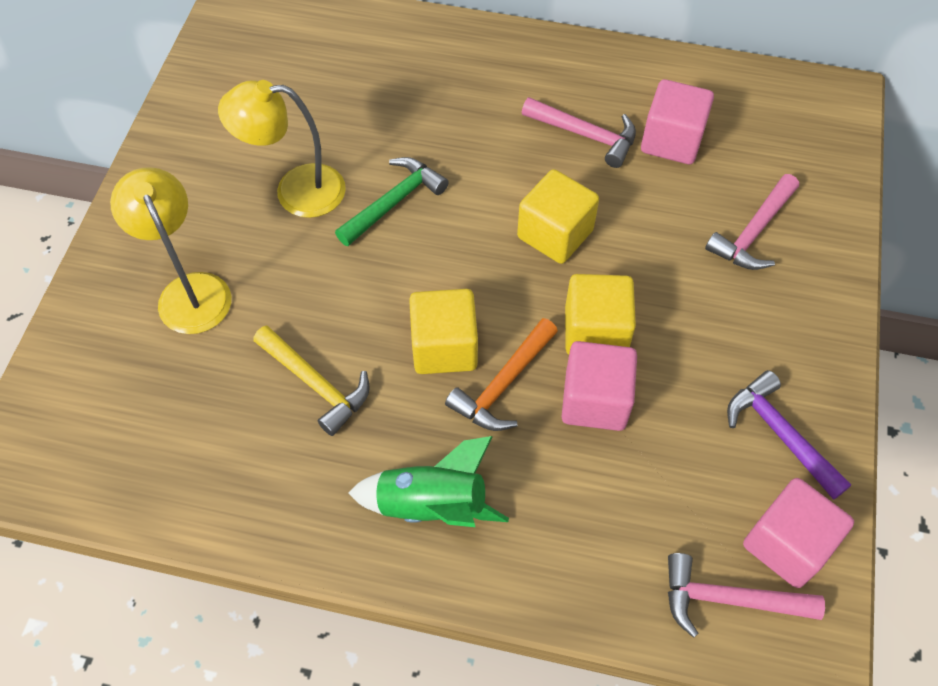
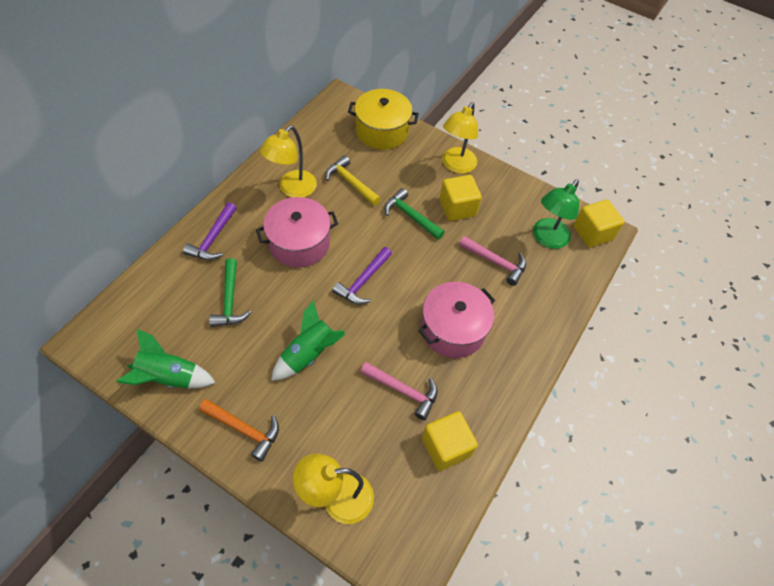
green hammer: 1 -> 2
green lamp: 0 -> 1
green rocket: 1 -> 2
pink cube: 3 -> 0
pink hammer: 3 -> 2
pink pot: 0 -> 2
purple hammer: 1 -> 2
yellow lamp: 2 -> 3
yellow pot: 0 -> 1

